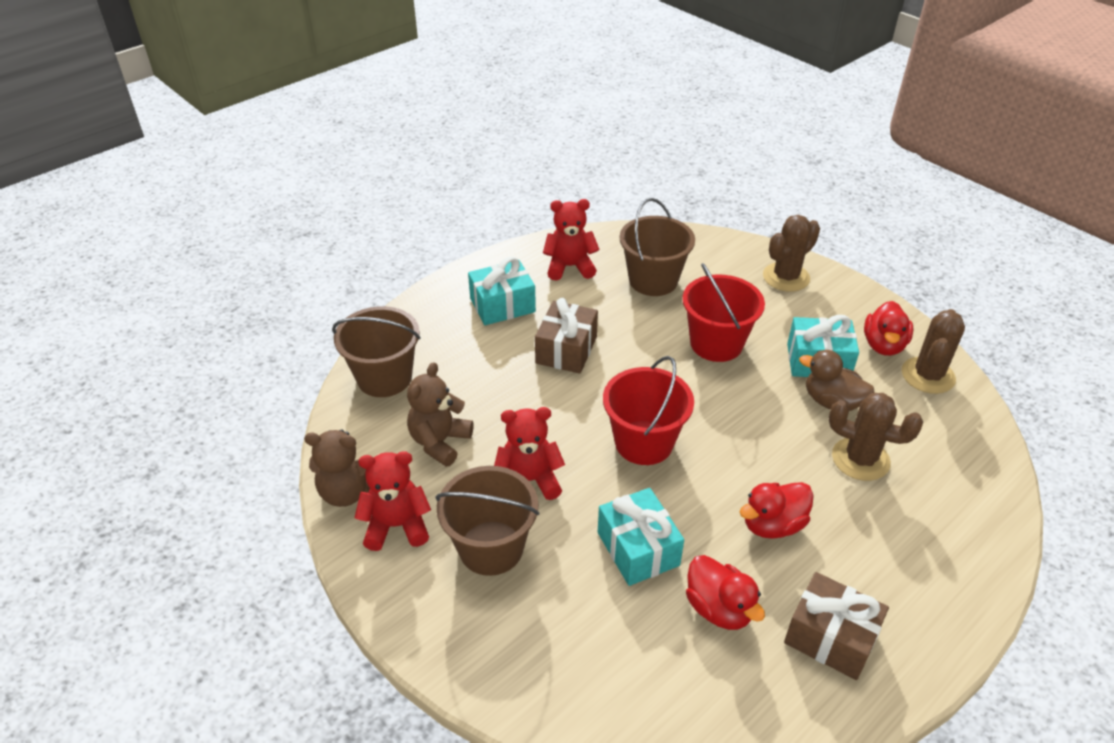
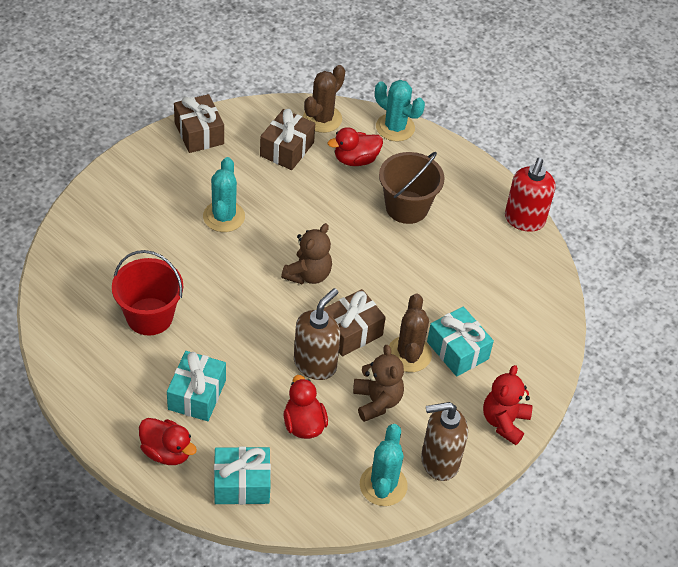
brown bucket: 3 -> 1
brown cactus: 3 -> 2
brown duck: 1 -> 0
brown gift: 2 -> 3
brown soap dispenser: 0 -> 2
red bucket: 2 -> 1
red soap dispenser: 0 -> 1
red teddy bear: 3 -> 1
turquoise cactus: 0 -> 3

